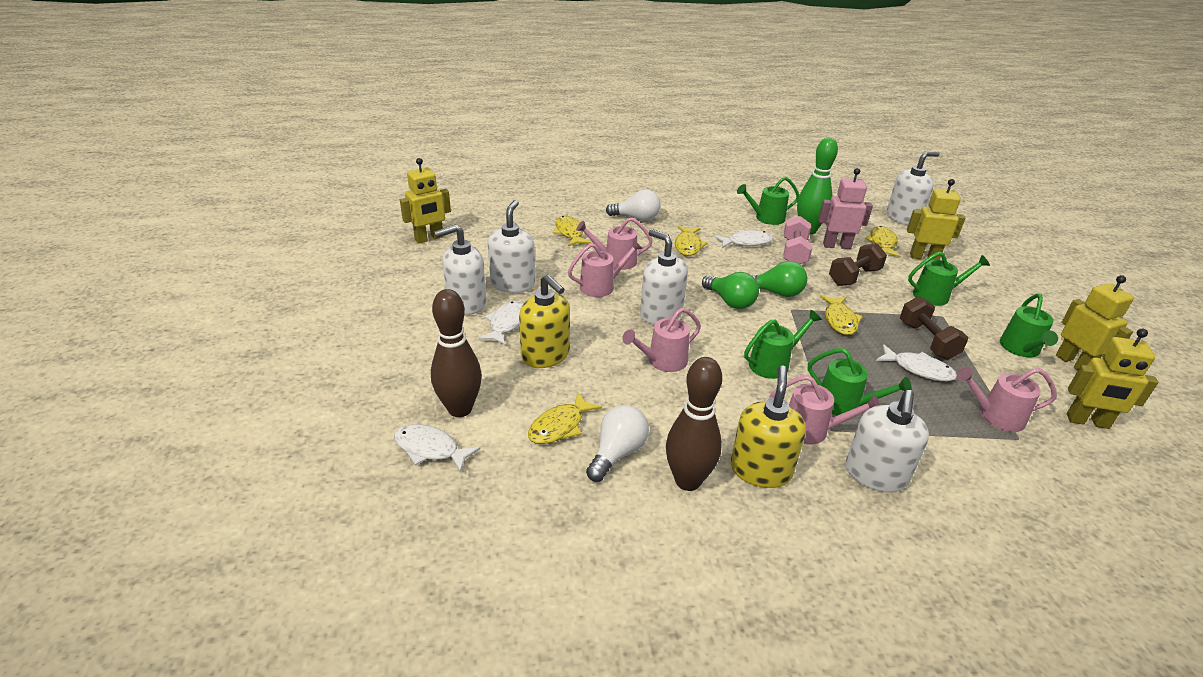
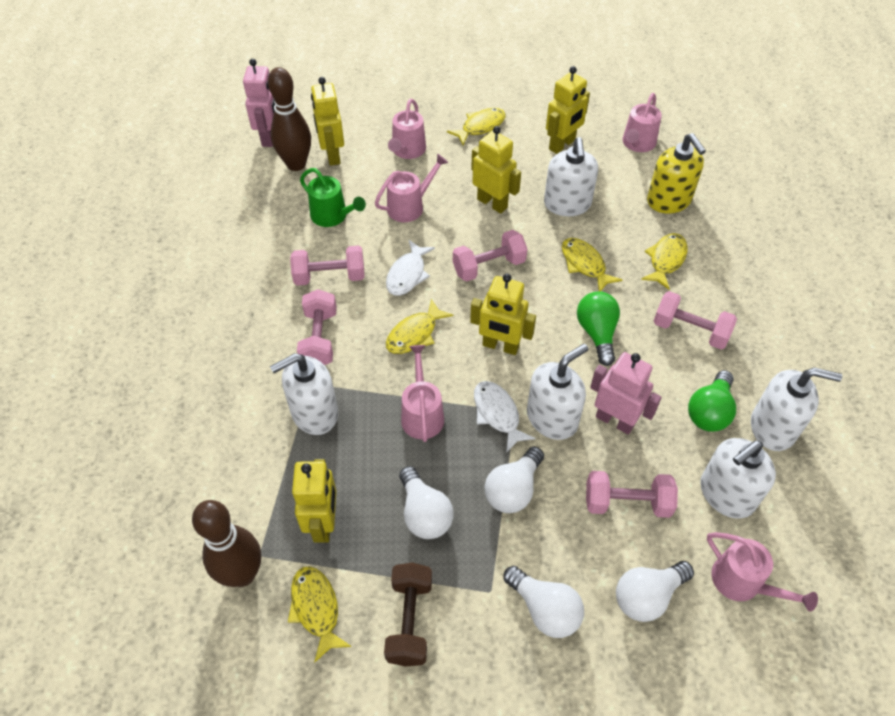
brown dumbbell: 2 -> 1
green bowling pin: 1 -> 0
green watering can: 5 -> 1
pink dumbbell: 1 -> 5
pink robot: 1 -> 2
white fish: 4 -> 2
white light bulb: 2 -> 4
yellow robot: 4 -> 5
yellow soap dispenser: 2 -> 1

